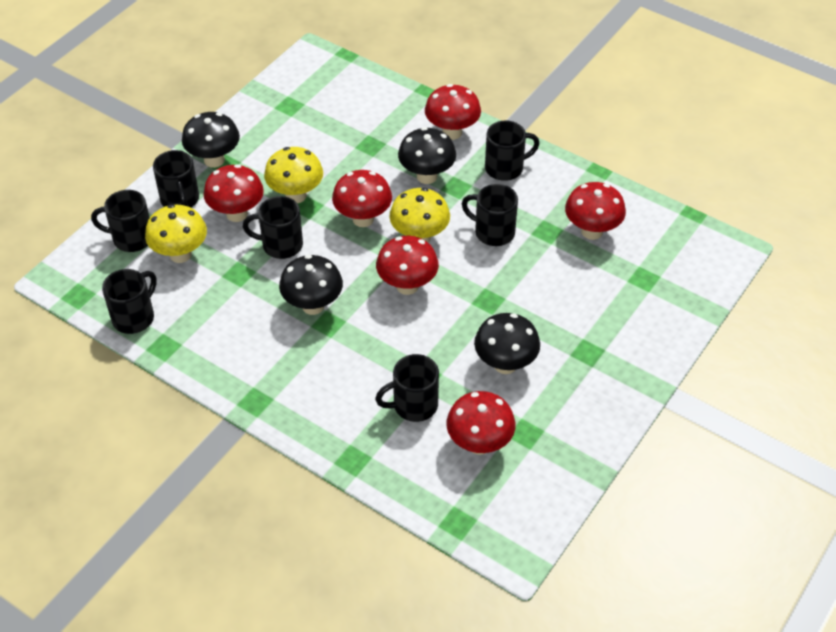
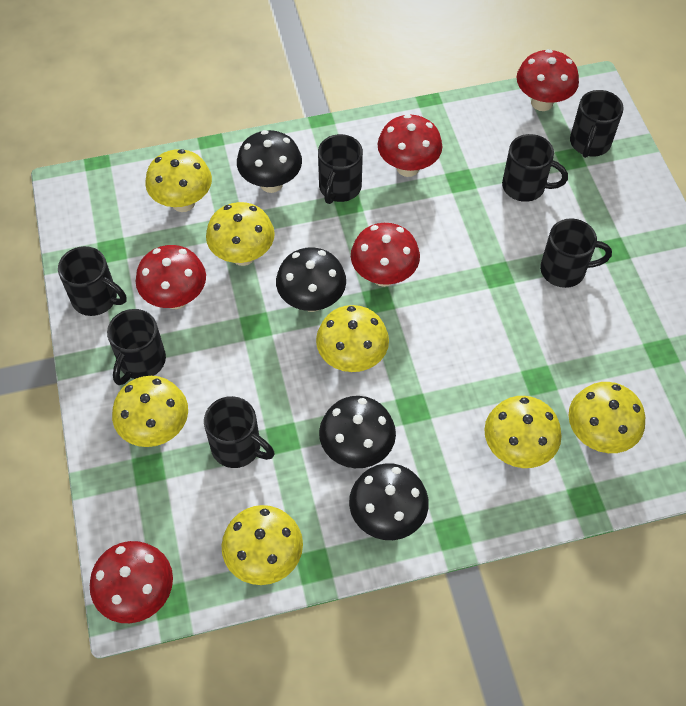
red mushroom: 6 -> 5
yellow mushroom: 3 -> 7

